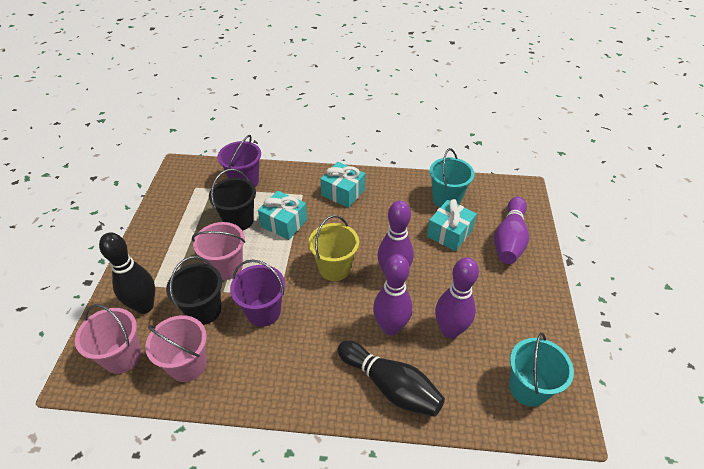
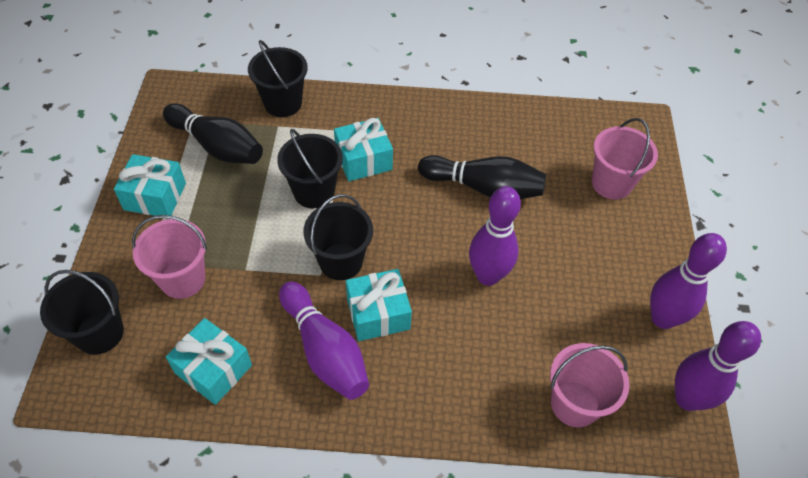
black bucket: 2 -> 4
purple bucket: 2 -> 0
turquoise bucket: 2 -> 0
turquoise gift: 3 -> 4
yellow bucket: 1 -> 0

